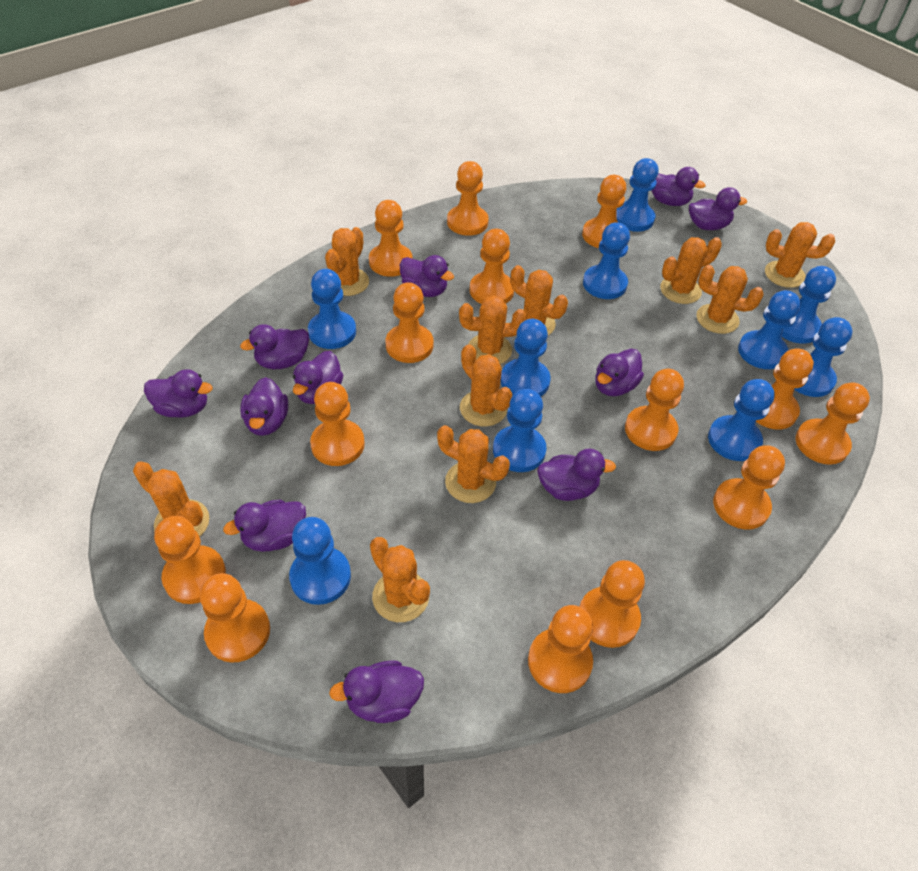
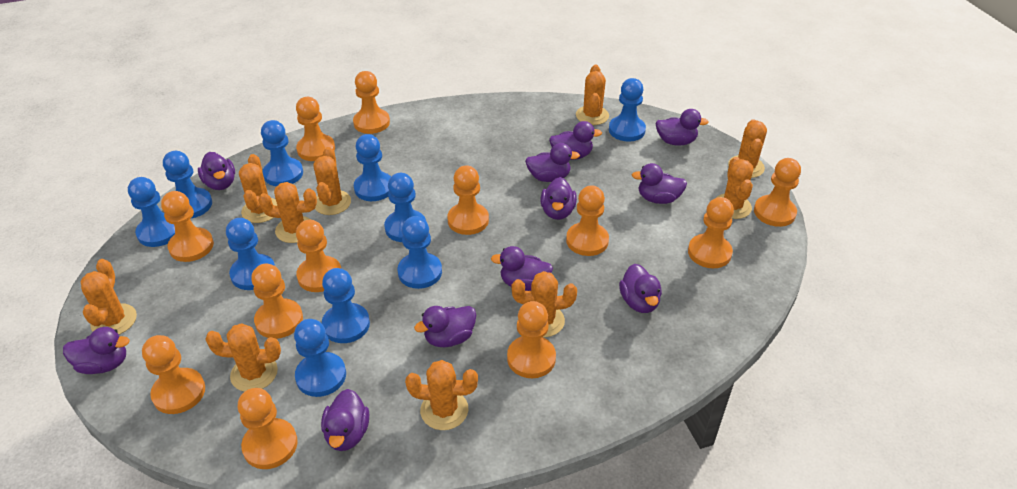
orange pawn: 14 -> 12

